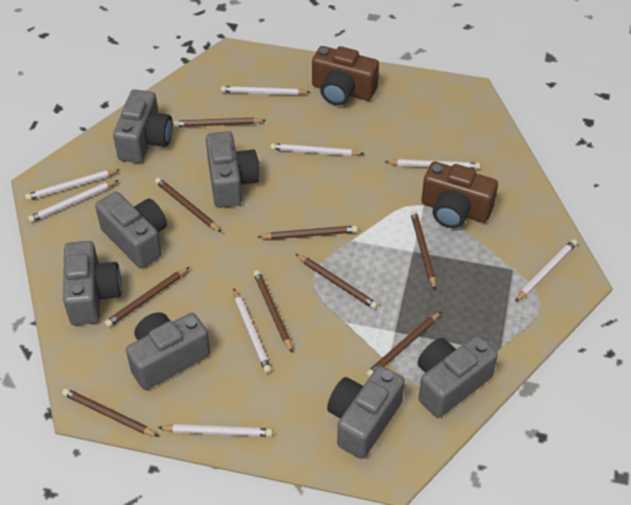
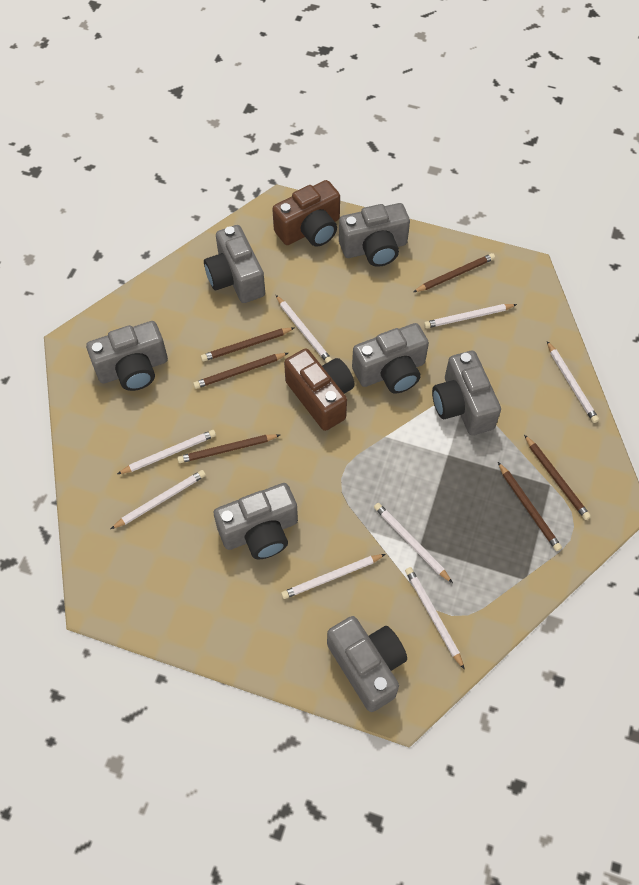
brown pencil: 9 -> 6

